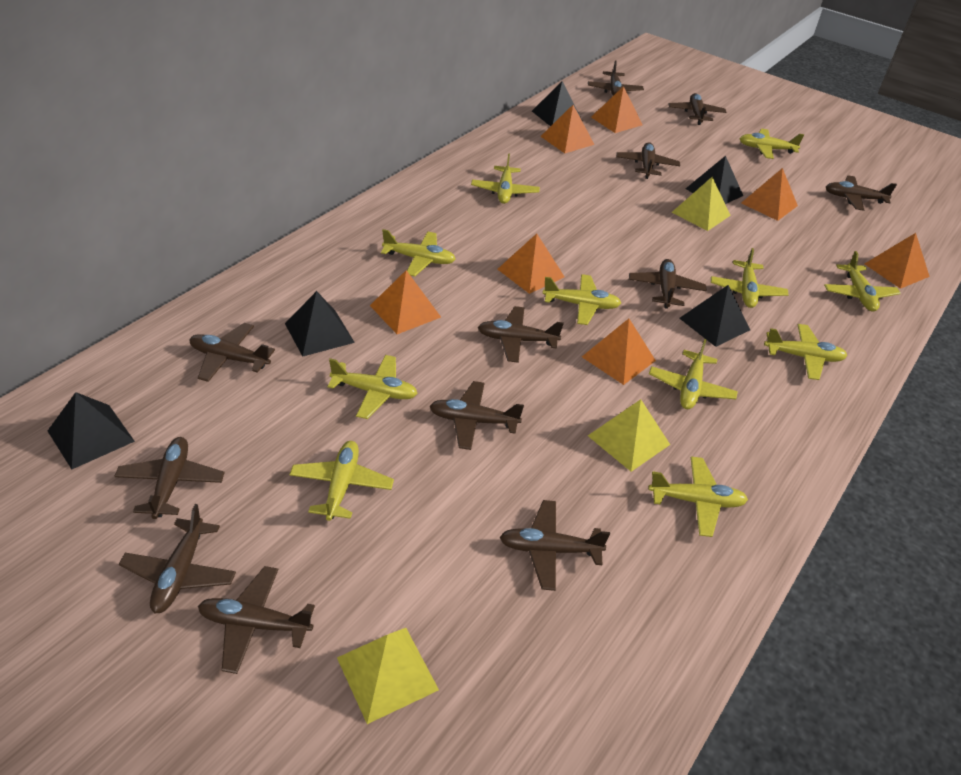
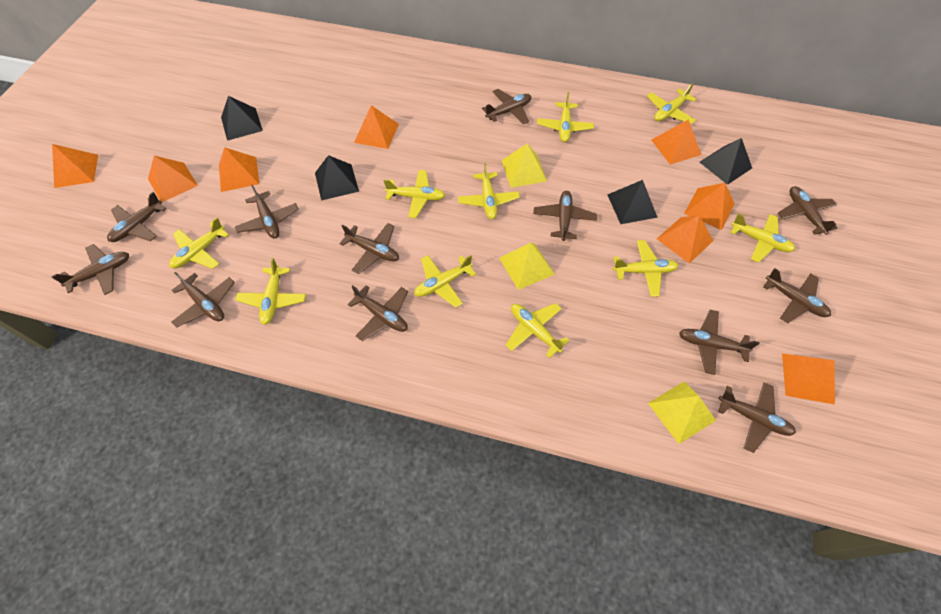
black pyramid: 5 -> 4
orange pyramid: 7 -> 8
yellow plane: 11 -> 10

